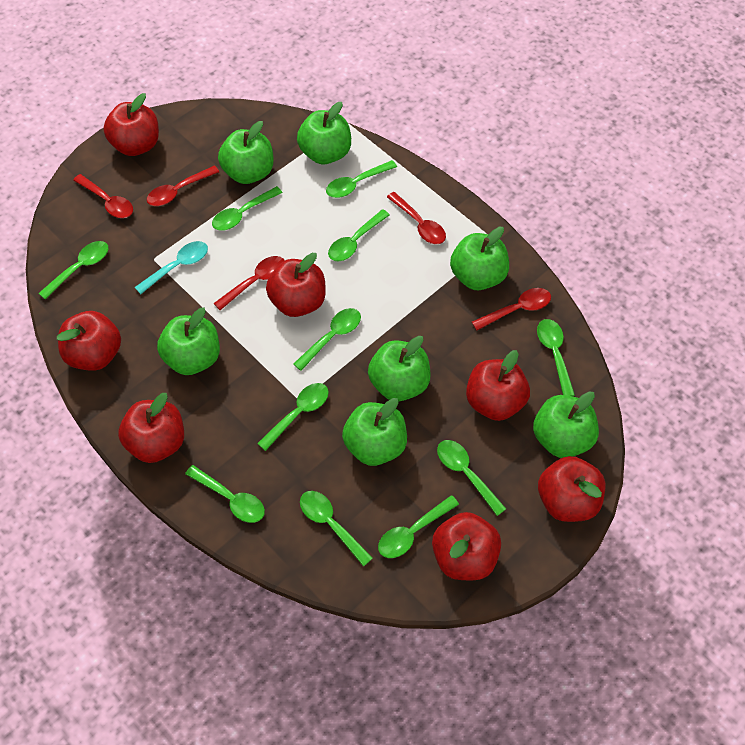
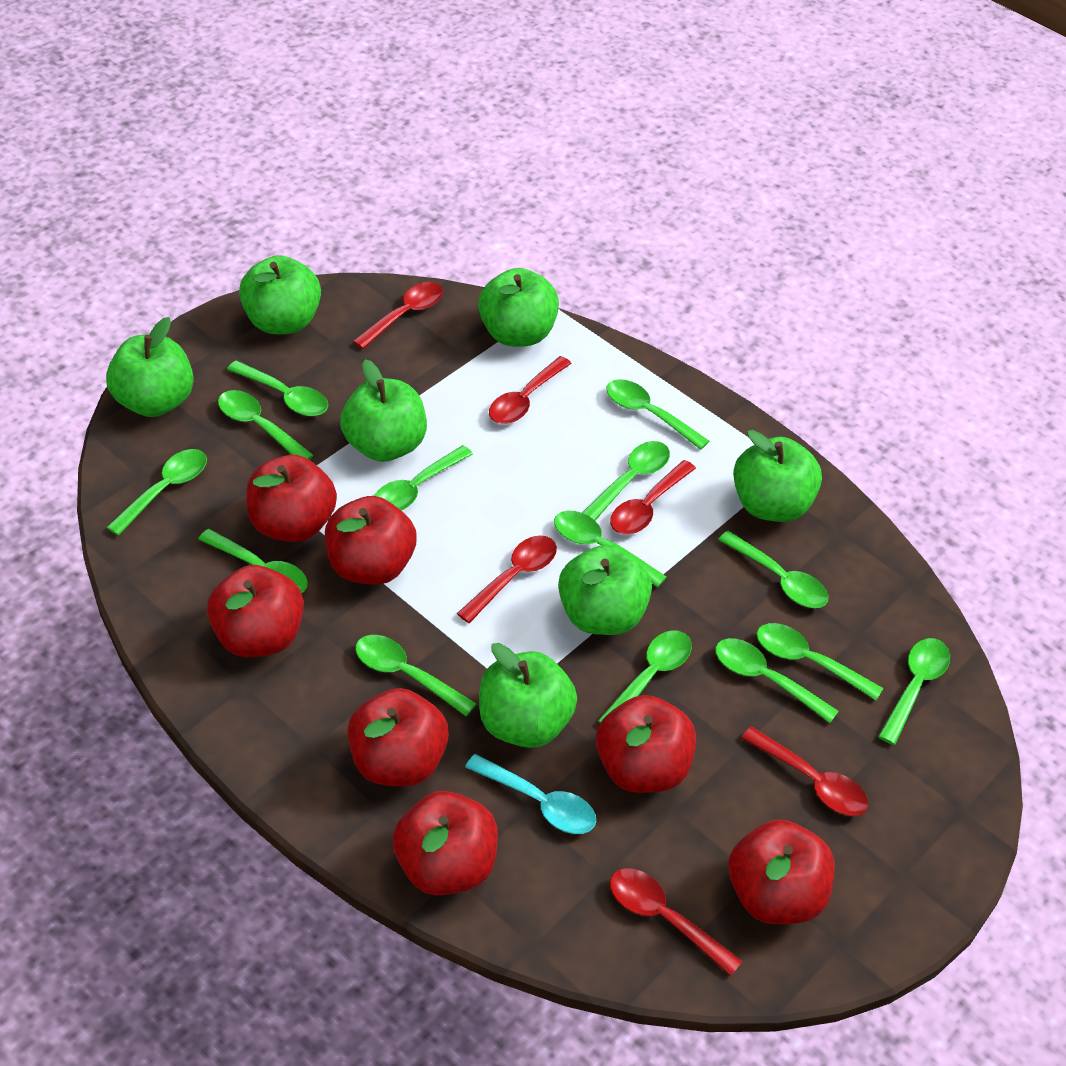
green spoon: 11 -> 14
red spoon: 5 -> 6

